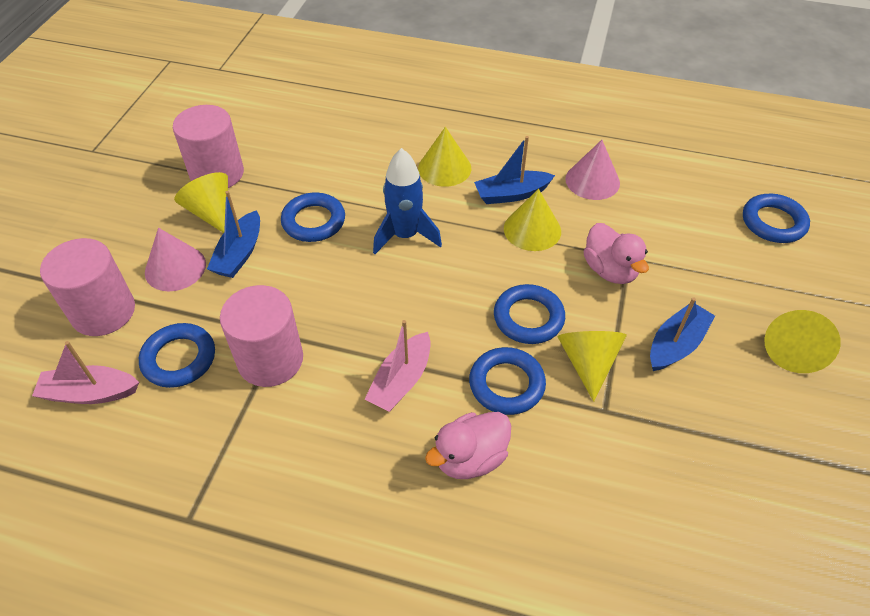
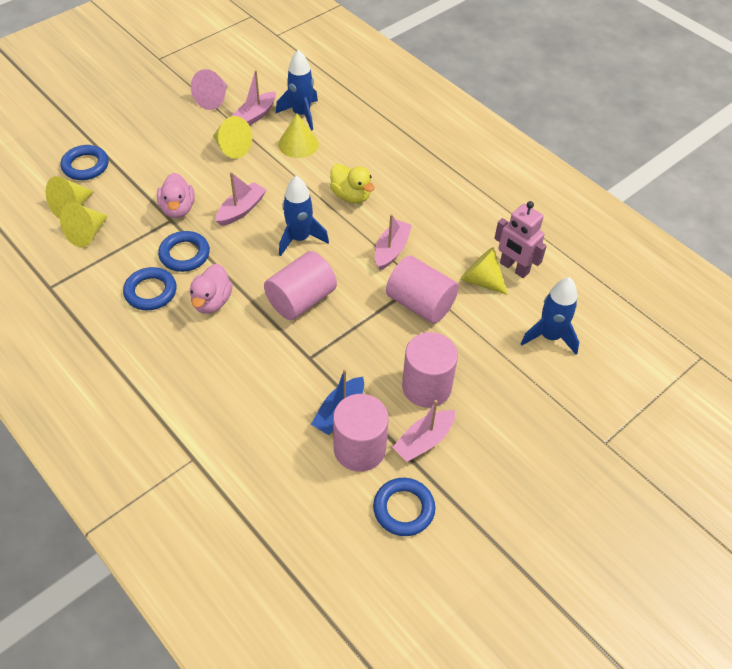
blue boat: 3 -> 1
blue ring: 5 -> 4
blue rocket: 1 -> 3
pink boat: 2 -> 4
pink cone: 2 -> 1
pink cylinder: 3 -> 4
pink robot: 0 -> 1
yellow duck: 0 -> 1

